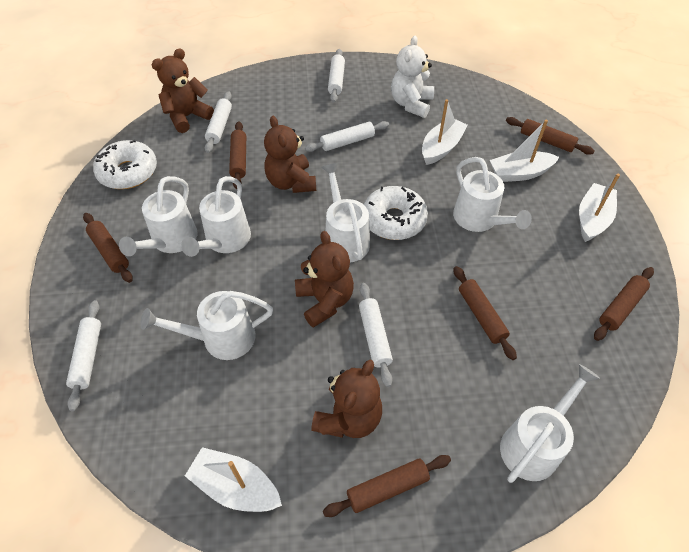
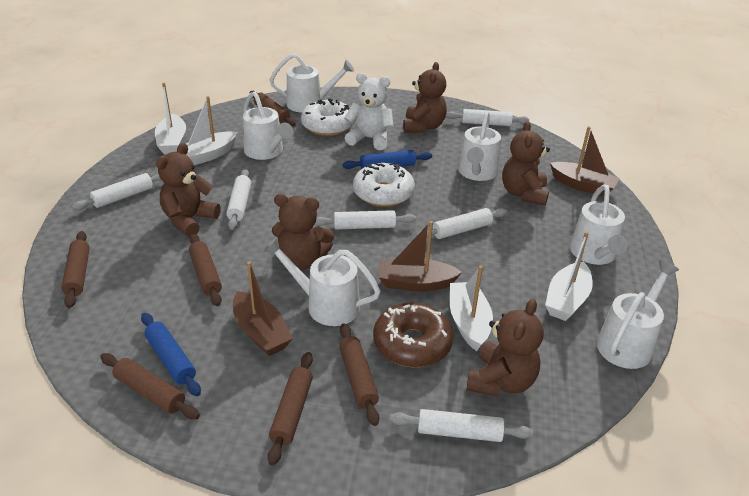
blue rolling pin: 0 -> 2
brown boat: 0 -> 3
brown donut: 0 -> 1
brown teddy bear: 4 -> 5
white rolling pin: 5 -> 6

